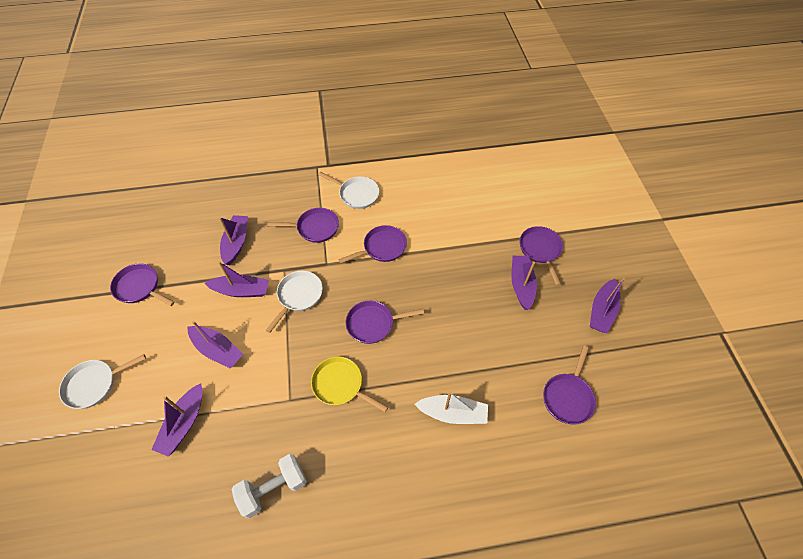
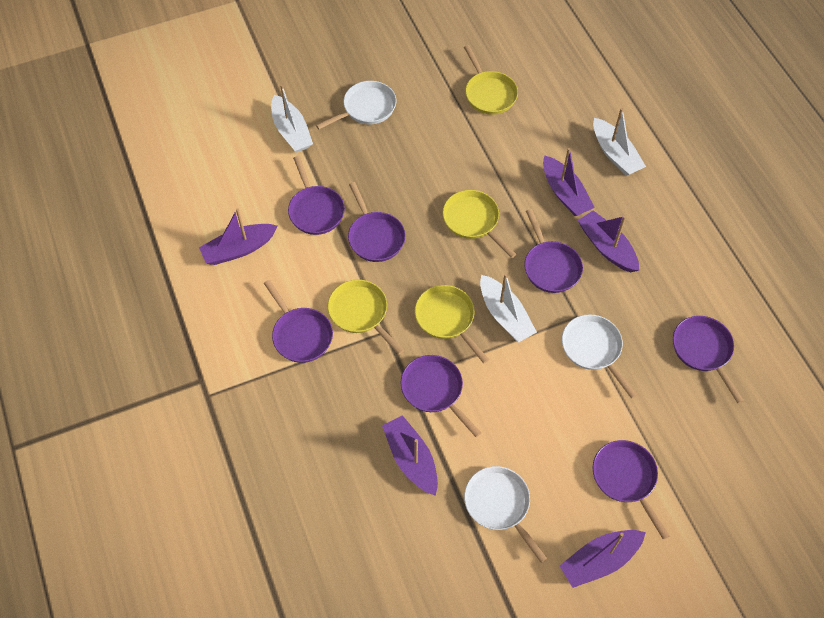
purple boat: 6 -> 5
purple pan: 6 -> 7
white boat: 1 -> 3
white dumbbell: 1 -> 0
yellow pan: 1 -> 4

